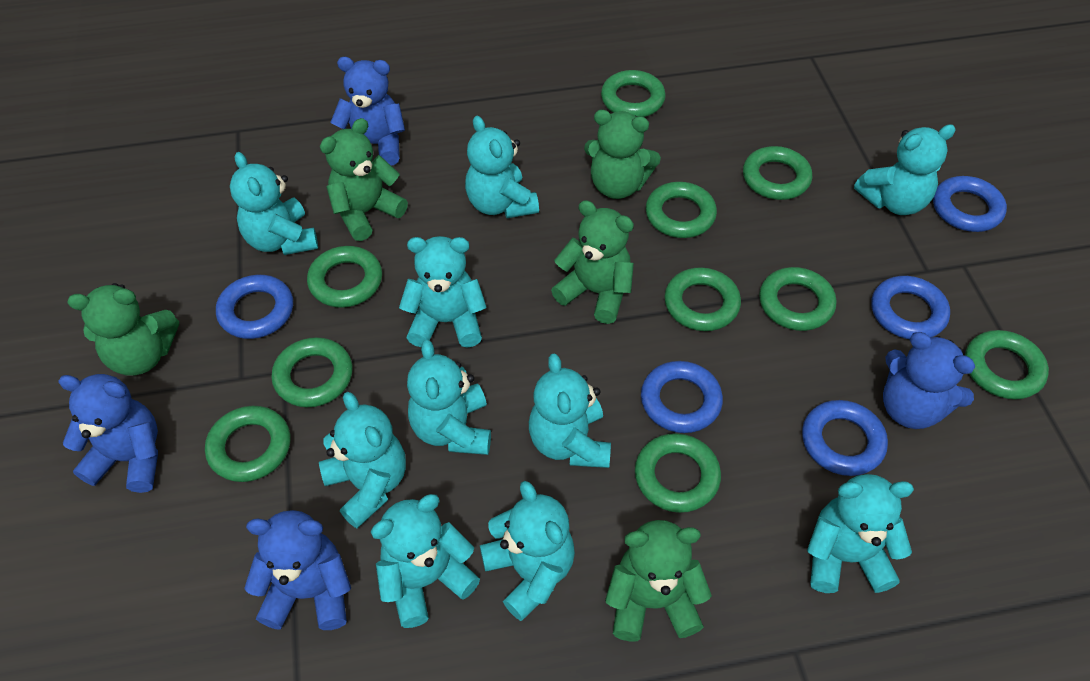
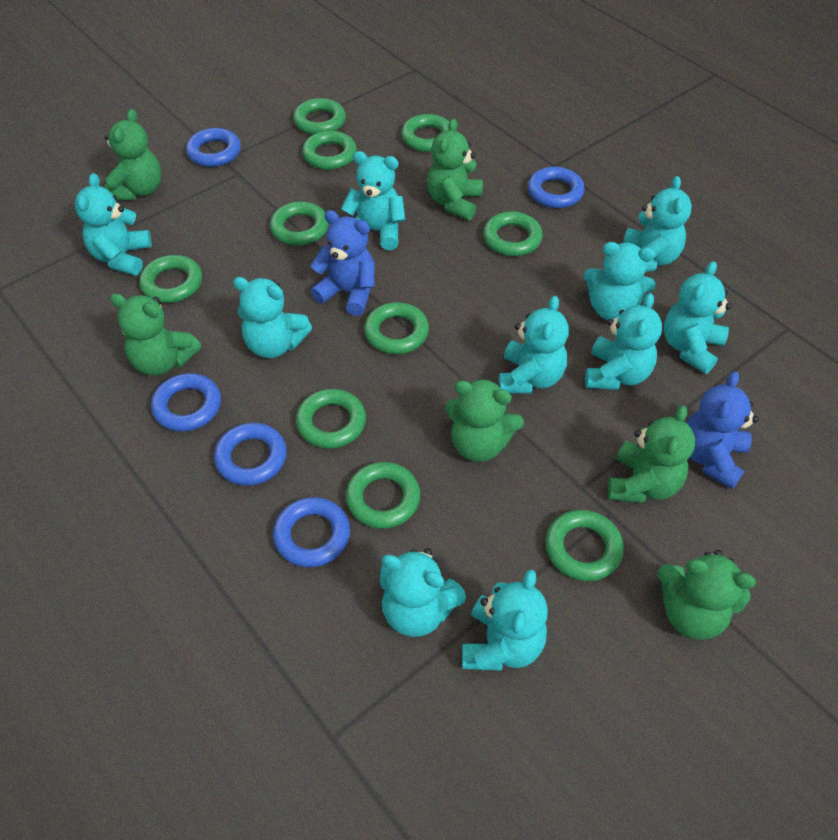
blue teddy bear: 4 -> 2
green teddy bear: 5 -> 6

